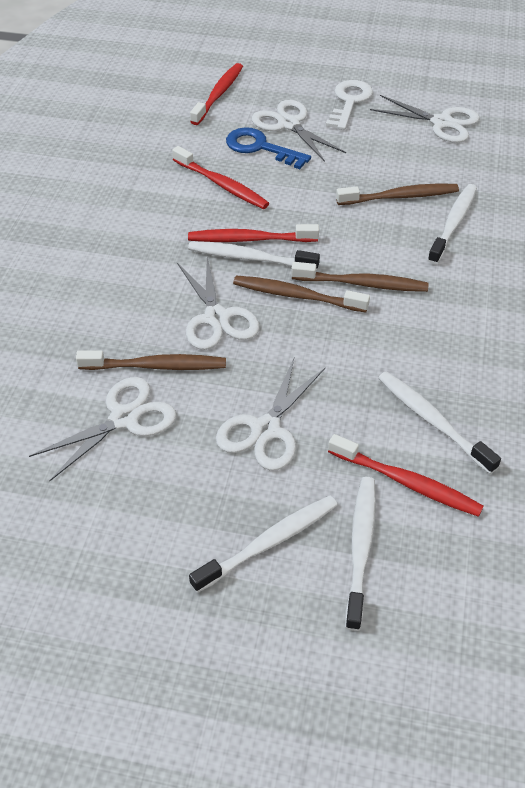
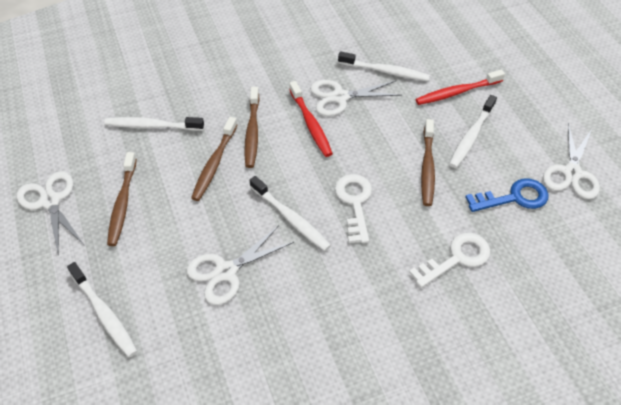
red toothbrush: 4 -> 2
white key: 1 -> 2
white scissors: 5 -> 4

